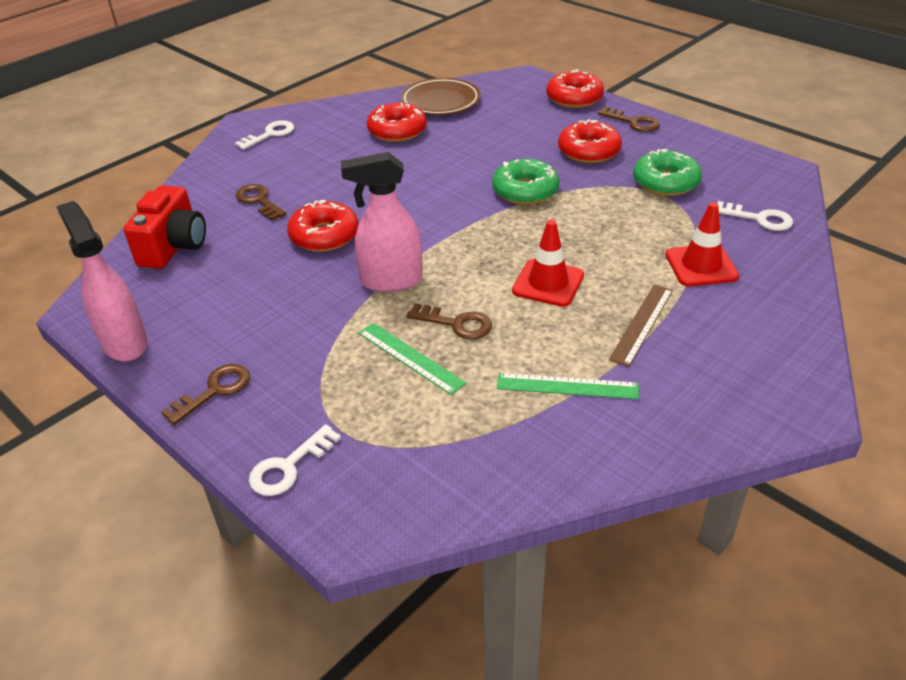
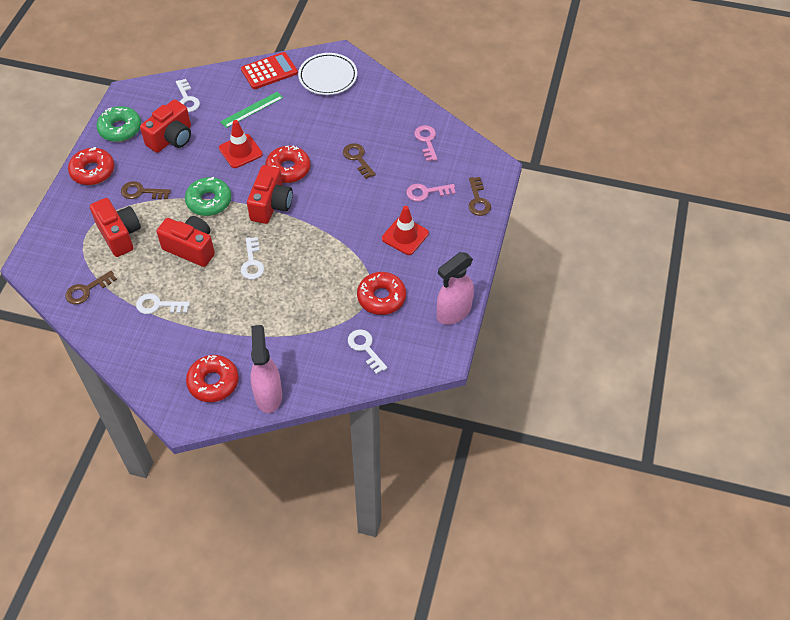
brown plate: 1 -> 0
brown ruler: 1 -> 0
green ruler: 2 -> 1
pink key: 0 -> 2
red calculator: 0 -> 1
red camera: 1 -> 4
white key: 3 -> 4
white plate: 0 -> 1

